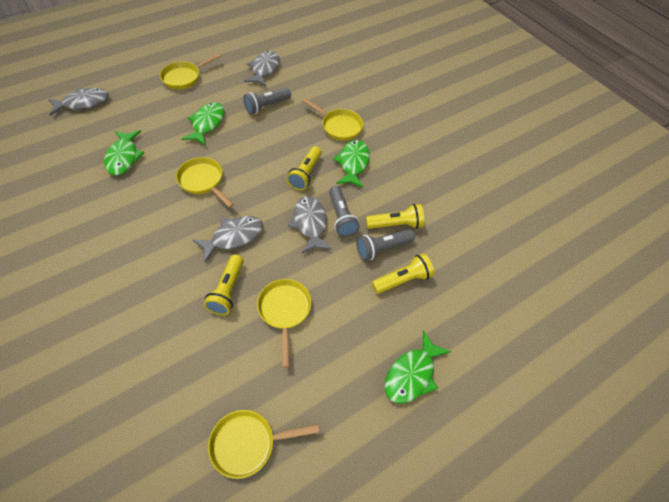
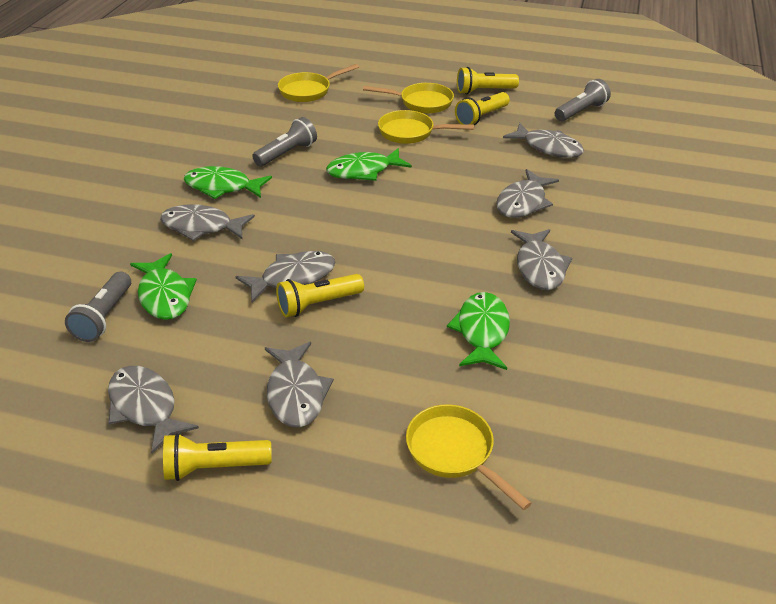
grey fish: 4 -> 7
yellow pan: 5 -> 4

